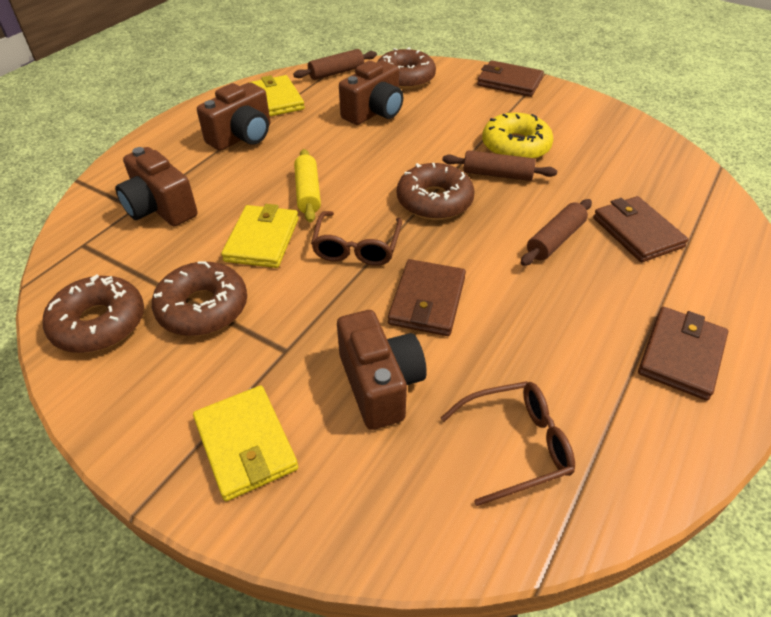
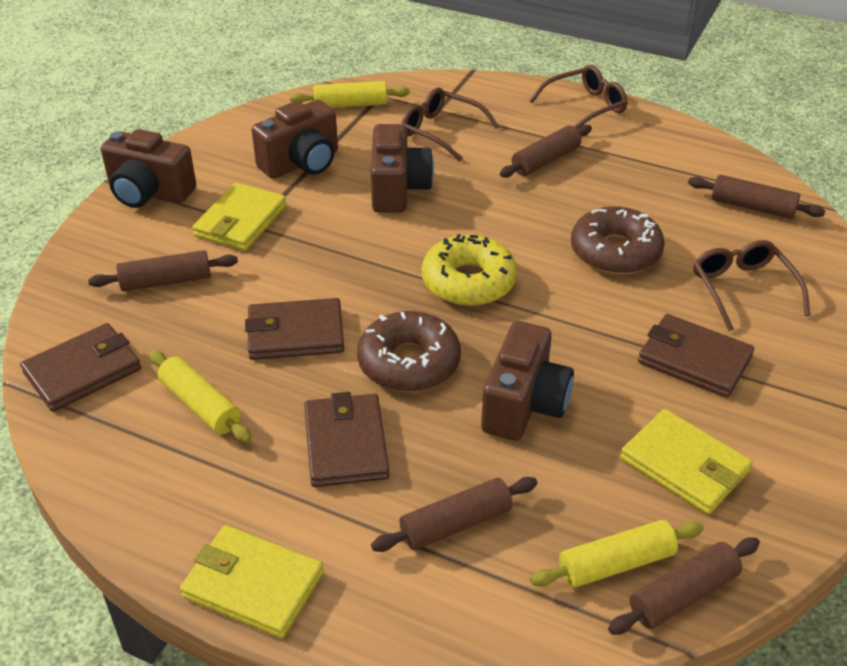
brown donut: 4 -> 2
brown glasses: 2 -> 3
brown rolling pin: 3 -> 5
yellow rolling pin: 1 -> 3

